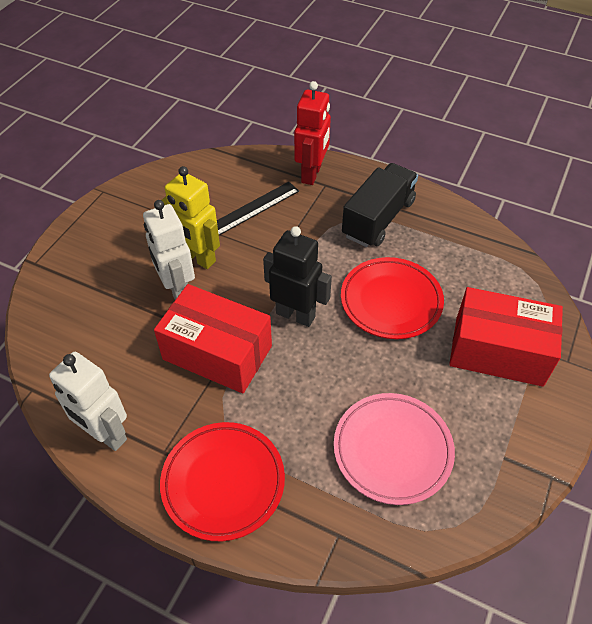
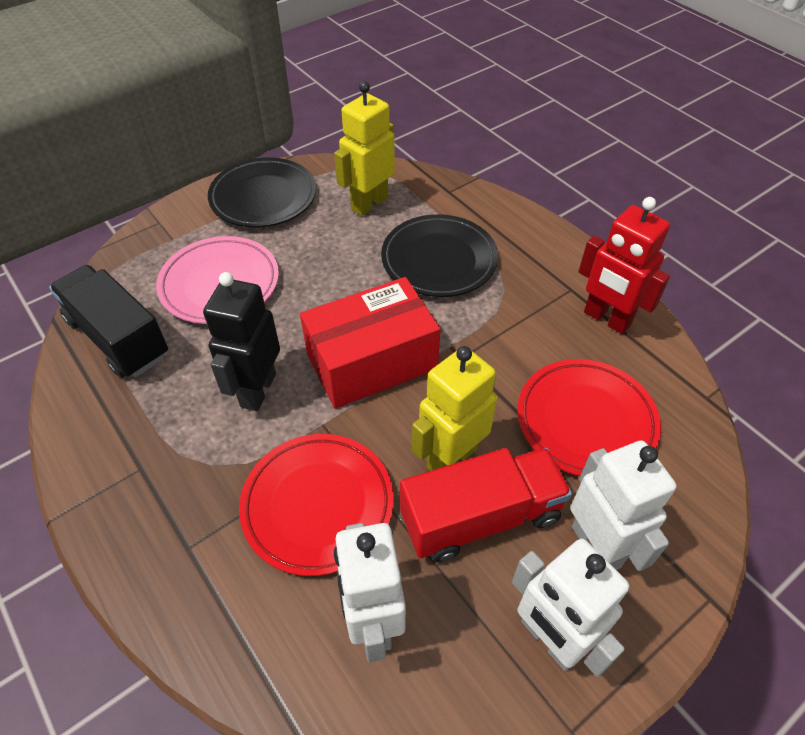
black plate: 0 -> 2
black ruler: 1 -> 0
red box: 2 -> 1
red truck: 0 -> 1
white robot: 2 -> 3
yellow robot: 1 -> 2

